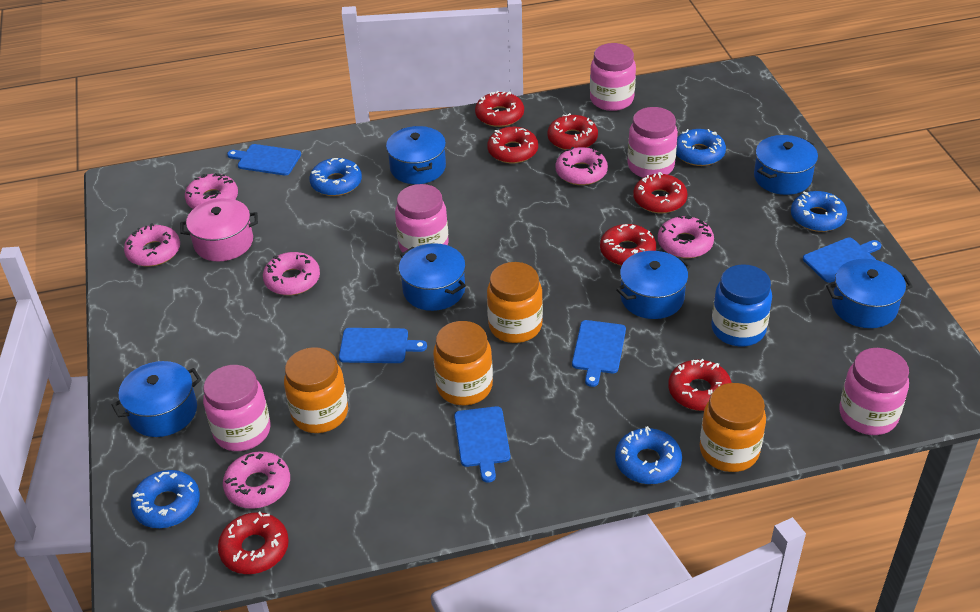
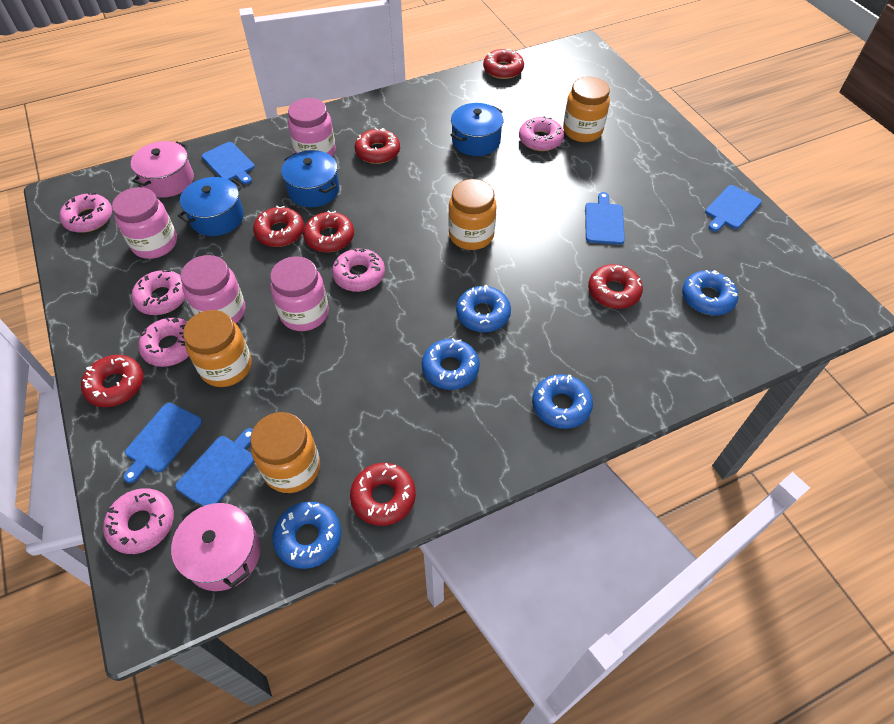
blue jar: 1 -> 0
blue pot: 6 -> 3
pink jar: 5 -> 4
pink pot: 1 -> 2

